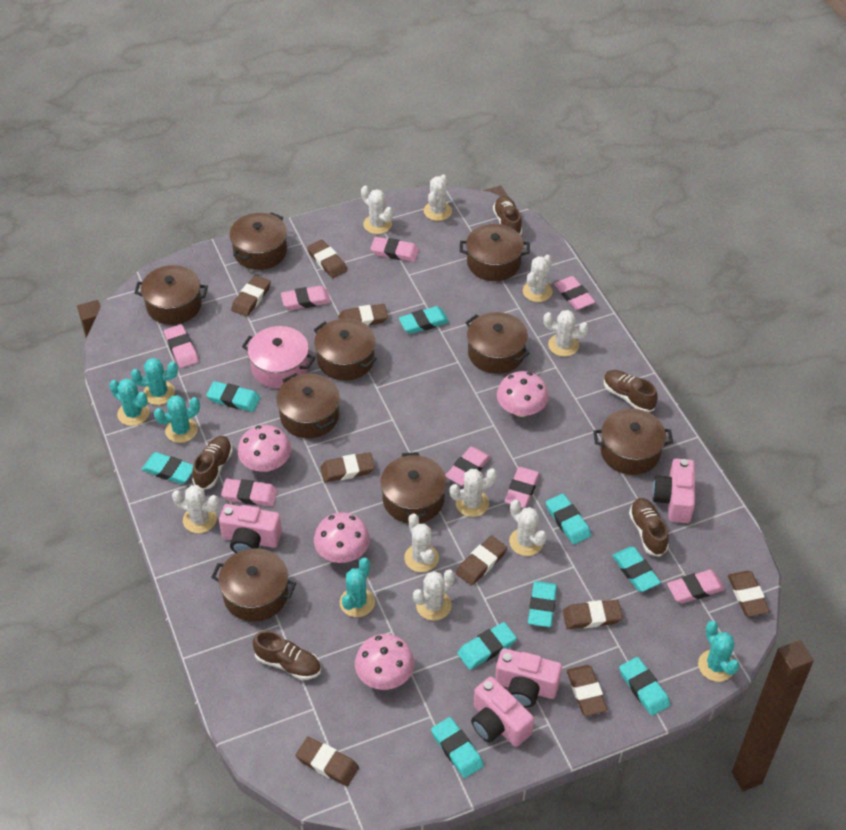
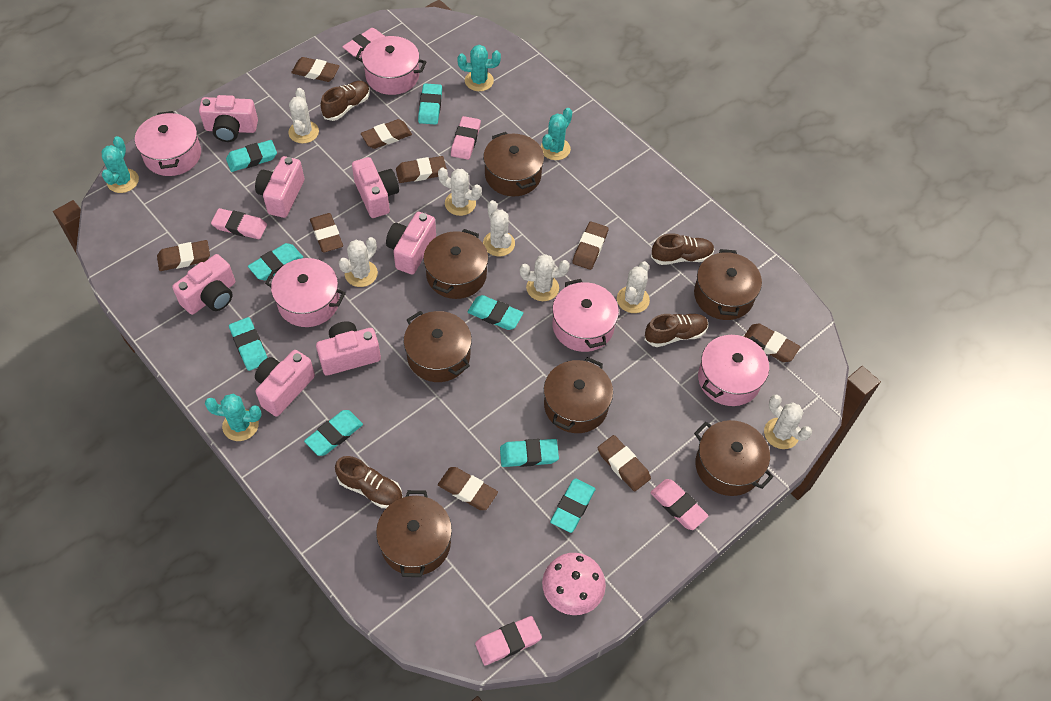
brown pot: 9 -> 7
brown shoe: 5 -> 4
pink camera: 4 -> 7
pink eraser: 8 -> 5
pink mushroom: 4 -> 1
pink pot: 1 -> 5
turquoise cactus: 5 -> 4
turquoise eraser: 9 -> 8
white cactus: 9 -> 7

